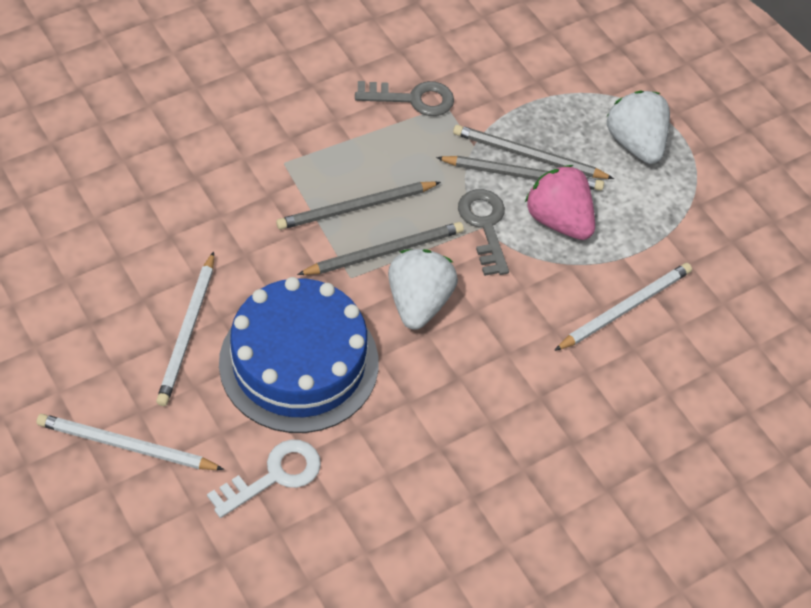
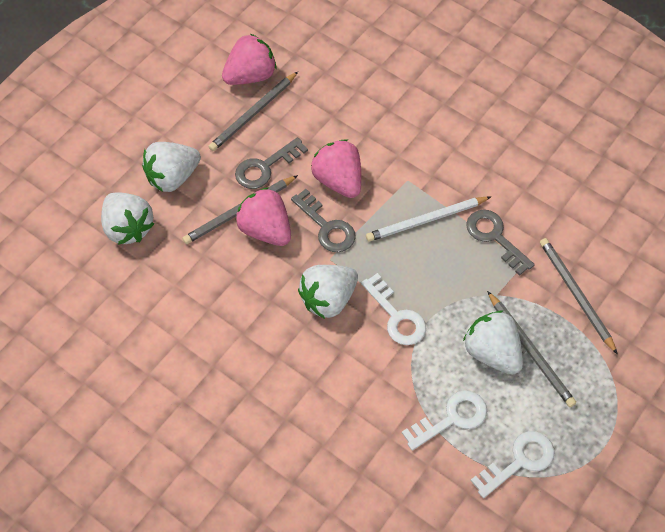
blue cake: 1 -> 0
grey key: 2 -> 3
pink strawberry: 1 -> 3
white key: 1 -> 3
white pencil: 3 -> 1
white strawberry: 2 -> 4

